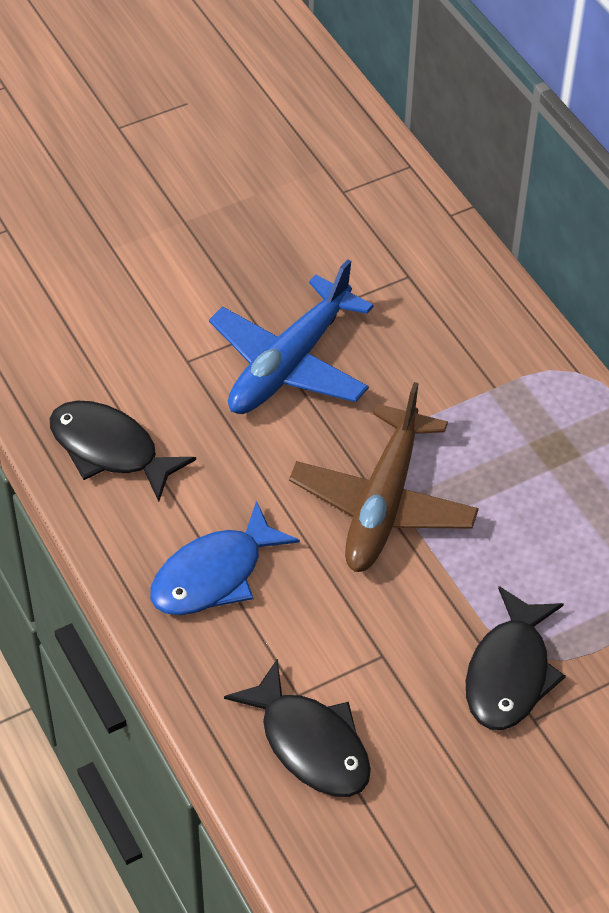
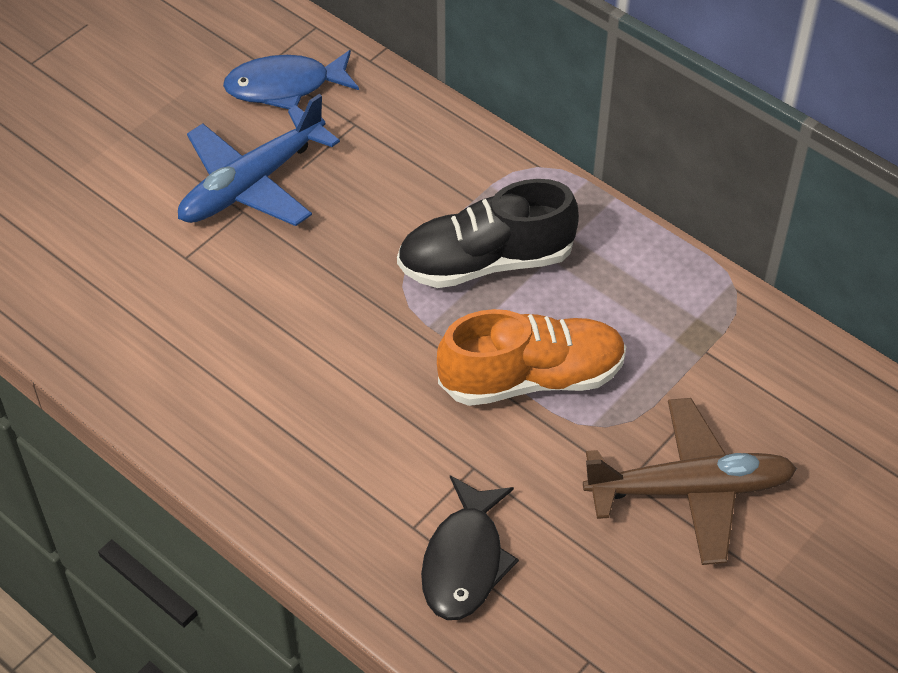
black fish: 3 -> 1
black shoe: 0 -> 1
orange shoe: 0 -> 1

